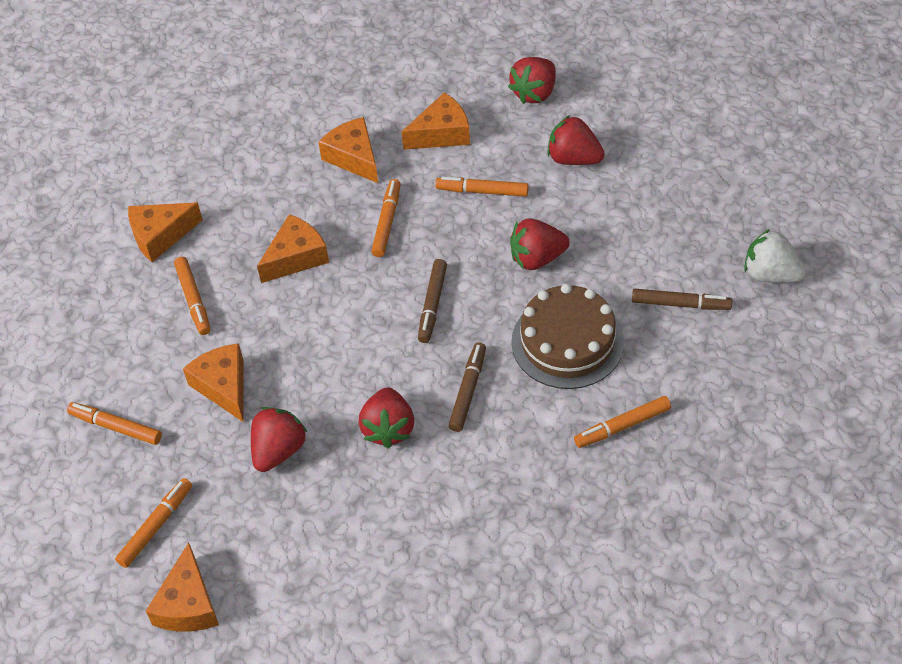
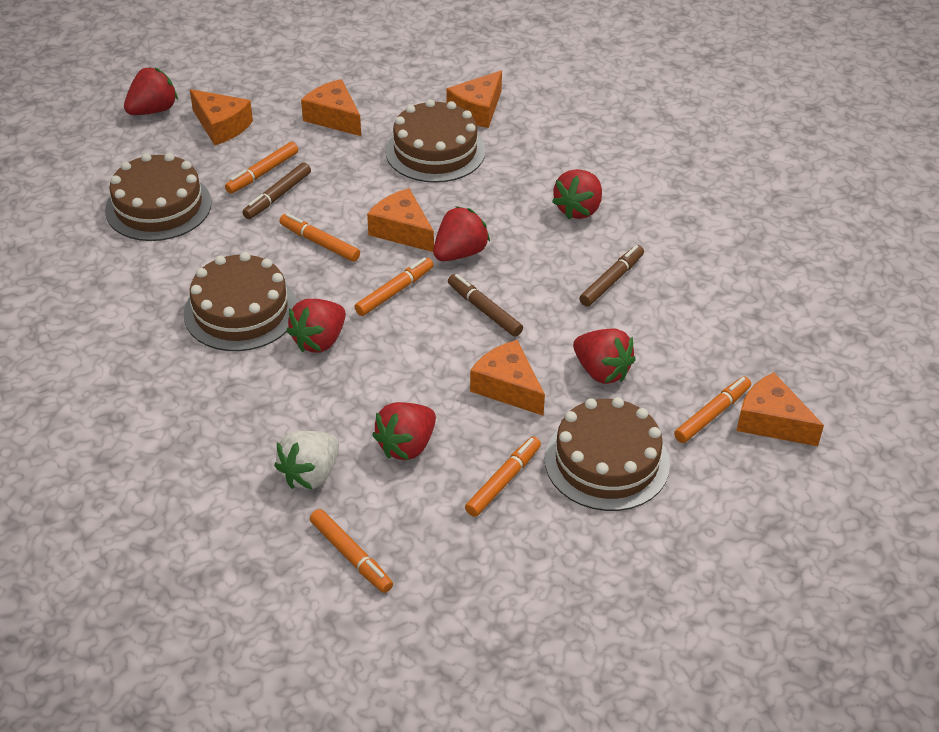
brown cake: 1 -> 4
red strawberry: 5 -> 6

